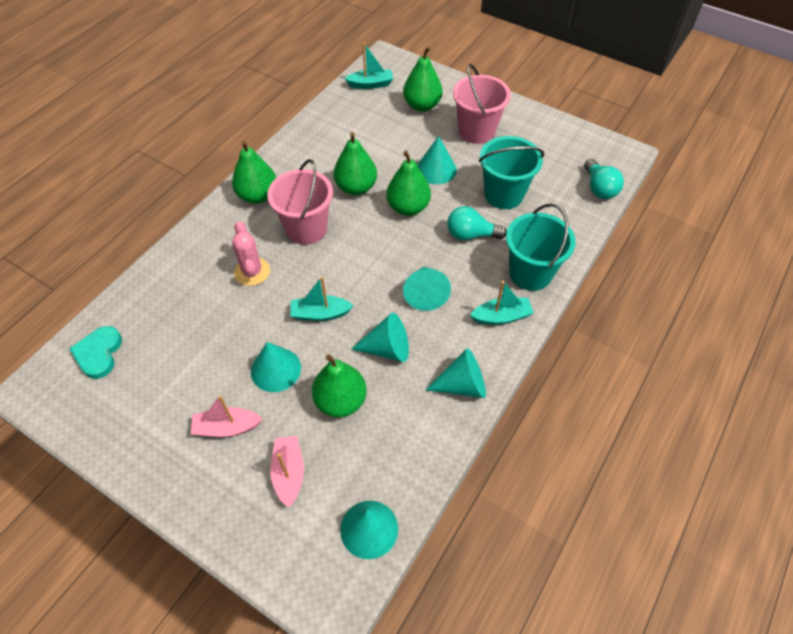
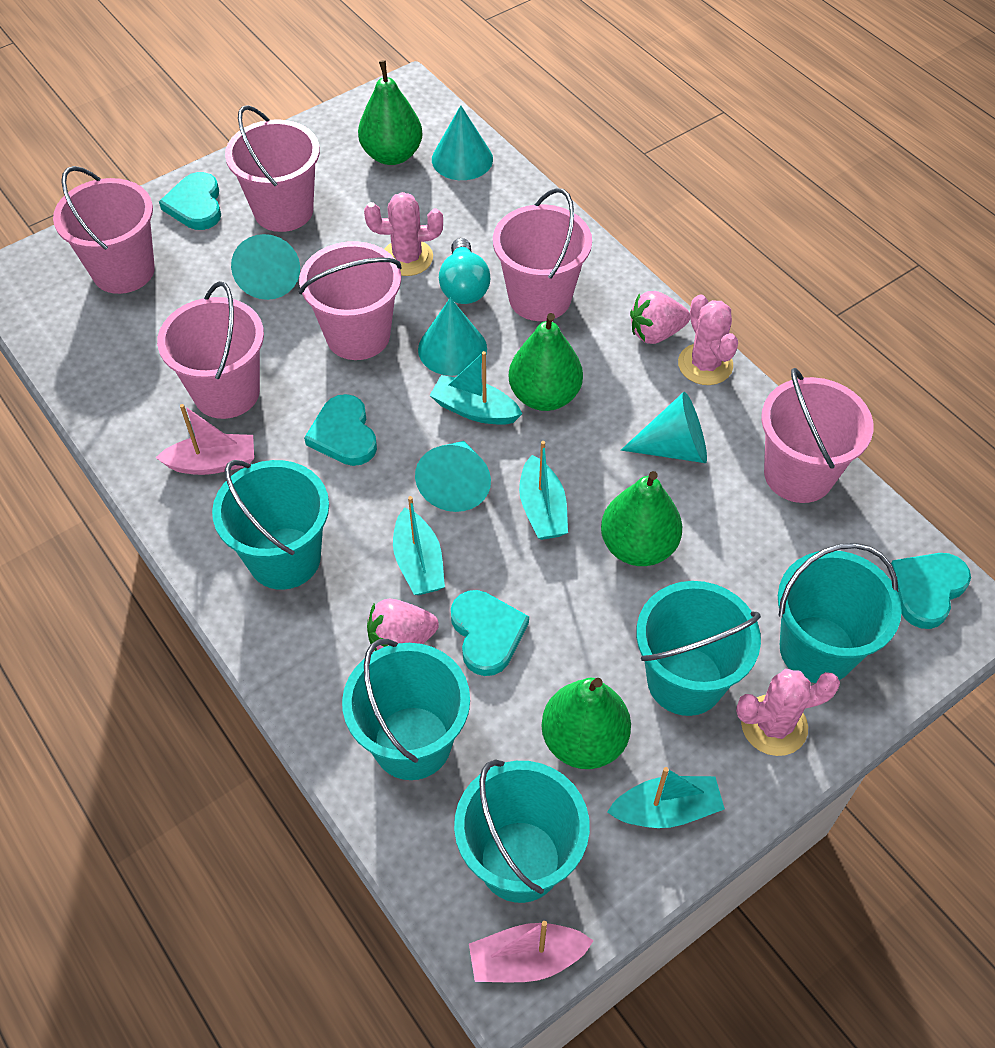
green pear: 5 -> 4
pink bucket: 2 -> 6
pink cactus: 1 -> 3
pink strawberry: 0 -> 2
turquoise boat: 3 -> 4
turquoise bucket: 2 -> 5
turquoise cone: 6 -> 5
turquoise heart: 1 -> 4
turquoise light bulb: 2 -> 1

